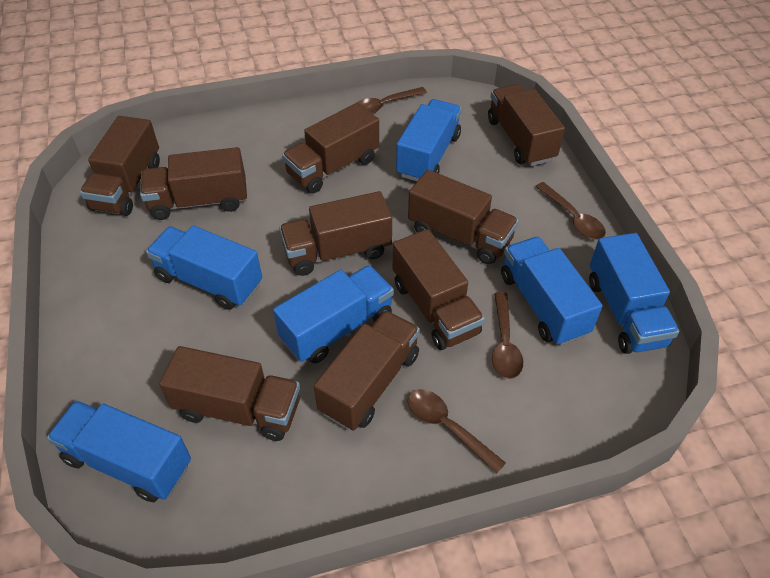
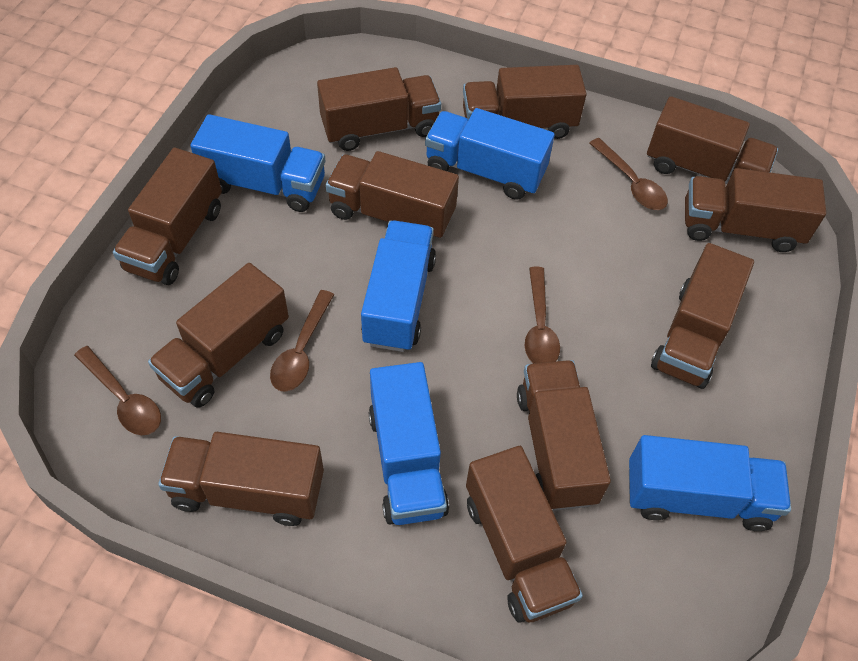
blue truck: 6 -> 5
brown truck: 9 -> 11

